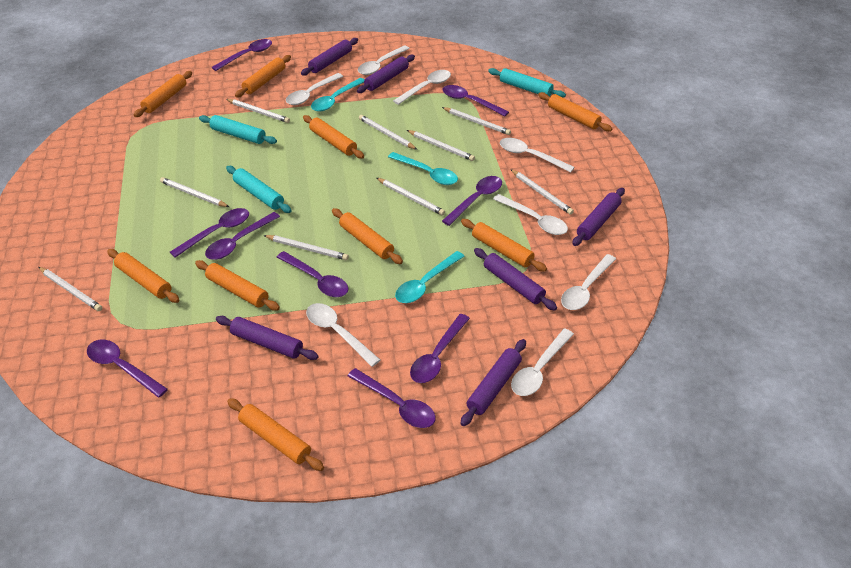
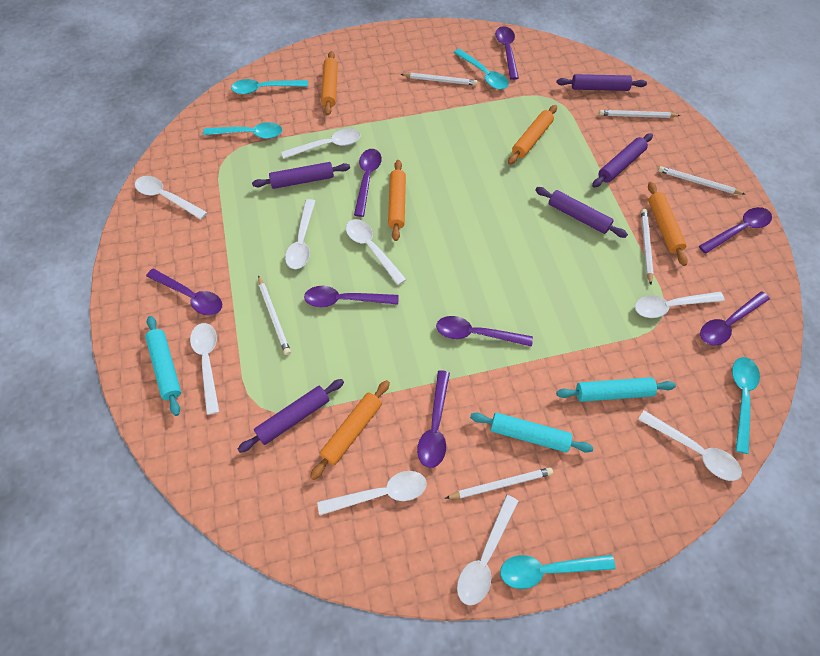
orange rolling pin: 9 -> 5
purple rolling pin: 6 -> 5
purple spoon: 9 -> 8
turquoise spoon: 3 -> 5
white pencil: 9 -> 6
white spoon: 8 -> 9

